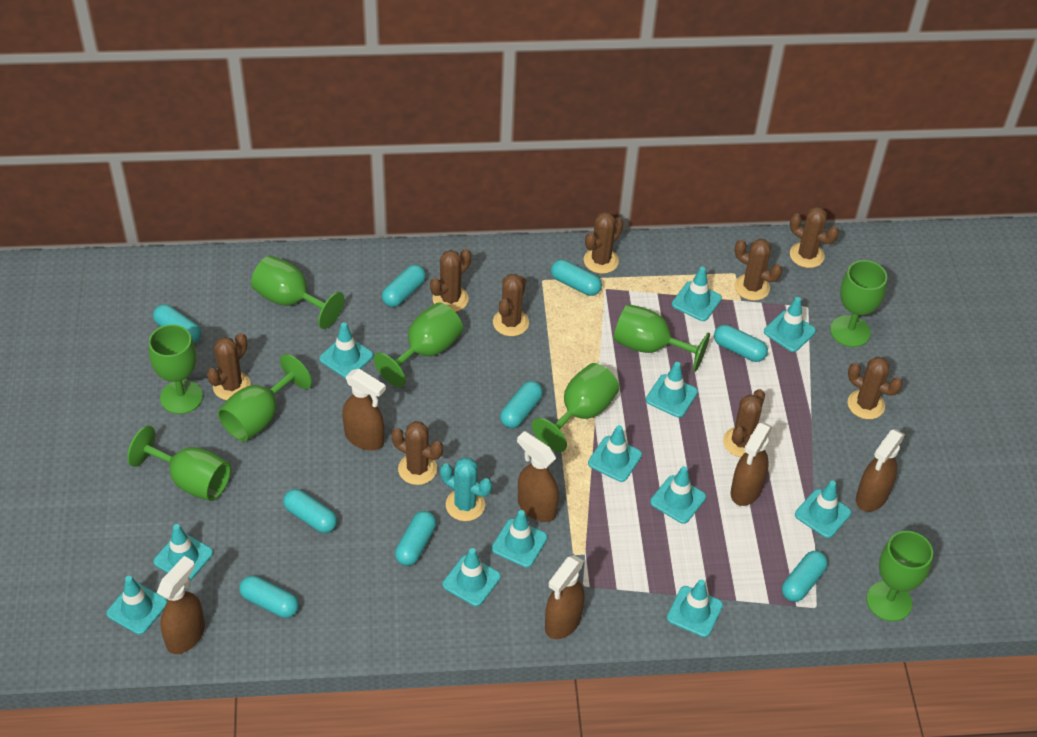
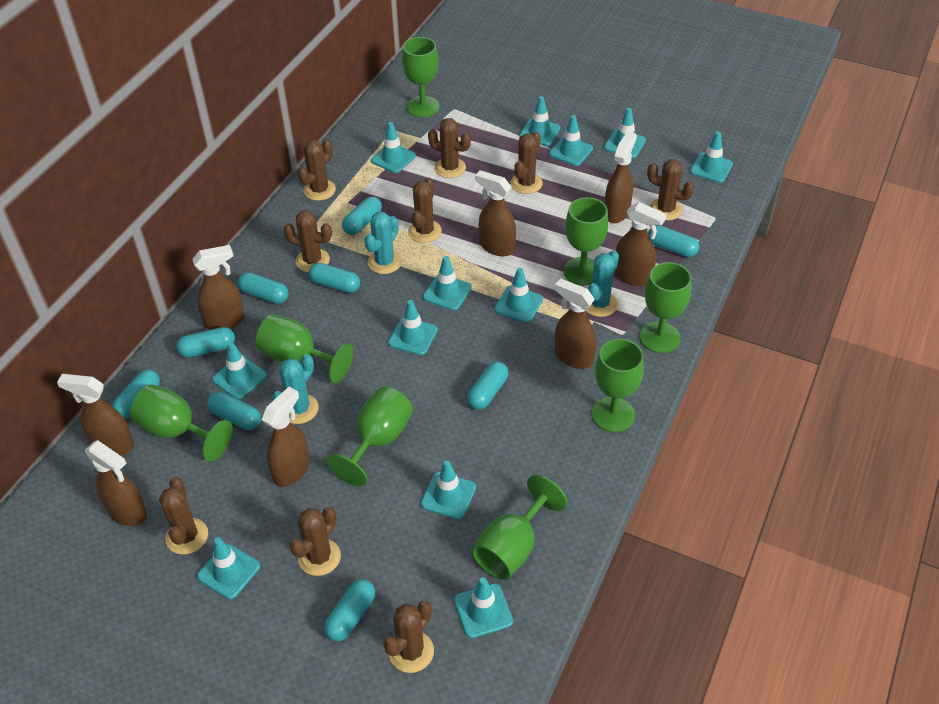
brown spray bottle: 6 -> 8
green goblet: 9 -> 8
turquoise cactus: 1 -> 3

